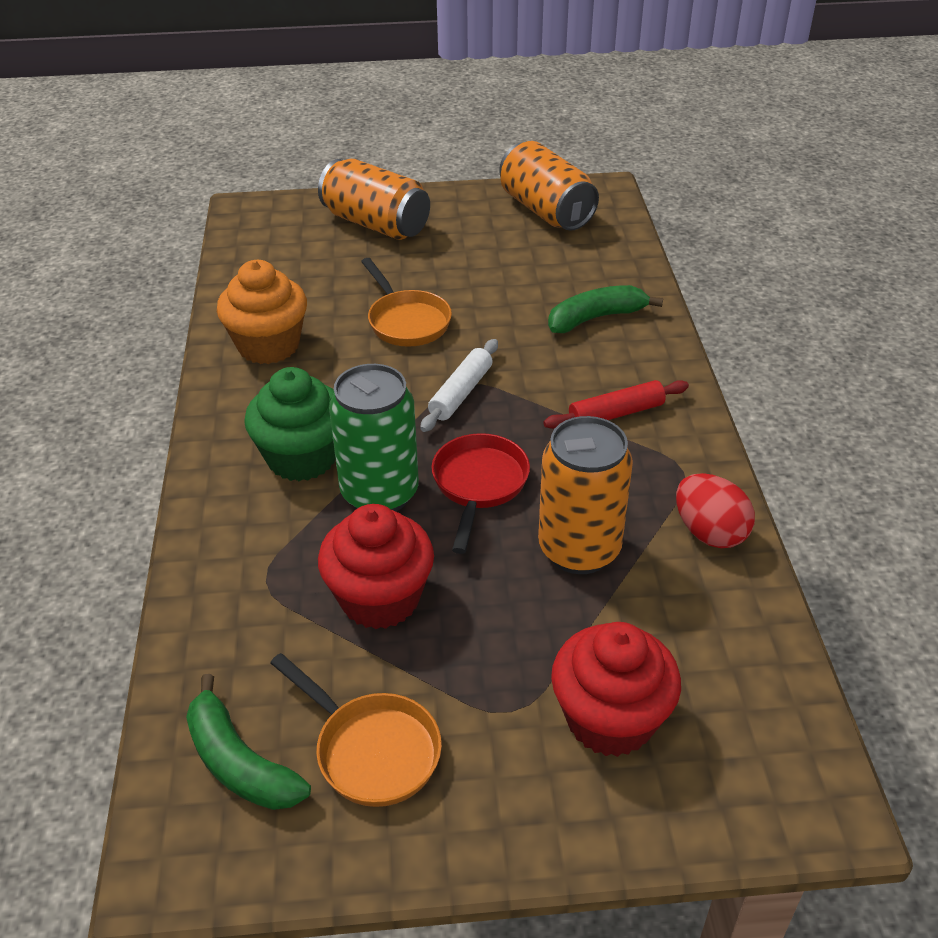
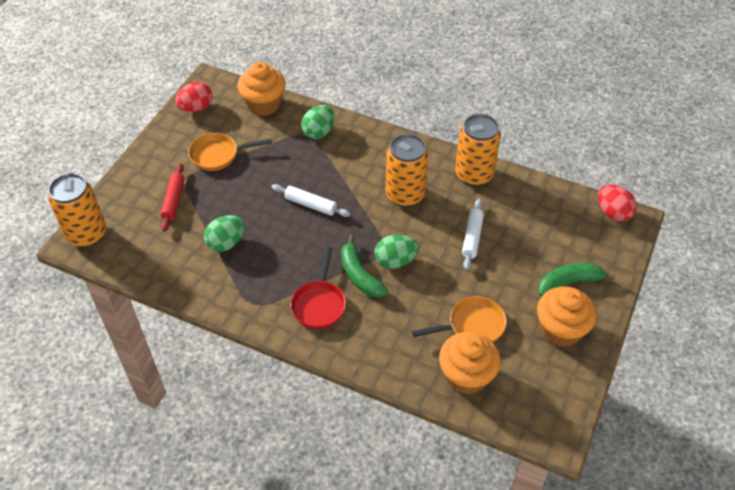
green can: 1 -> 0
green cupcake: 1 -> 0
green egg: 0 -> 3
orange cupcake: 1 -> 3
red cupcake: 2 -> 0
red egg: 1 -> 2
white rolling pin: 1 -> 2

